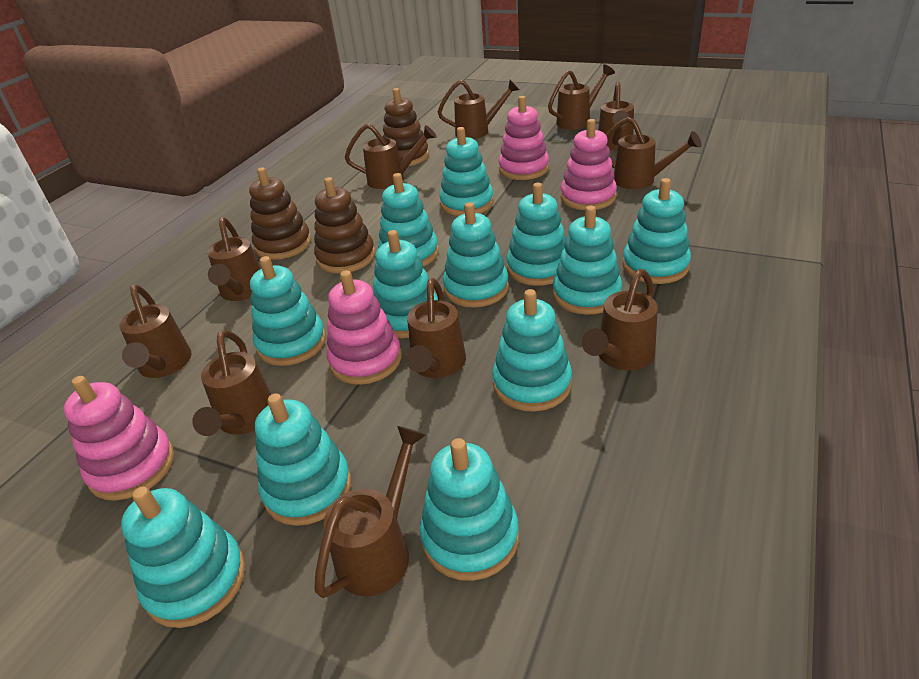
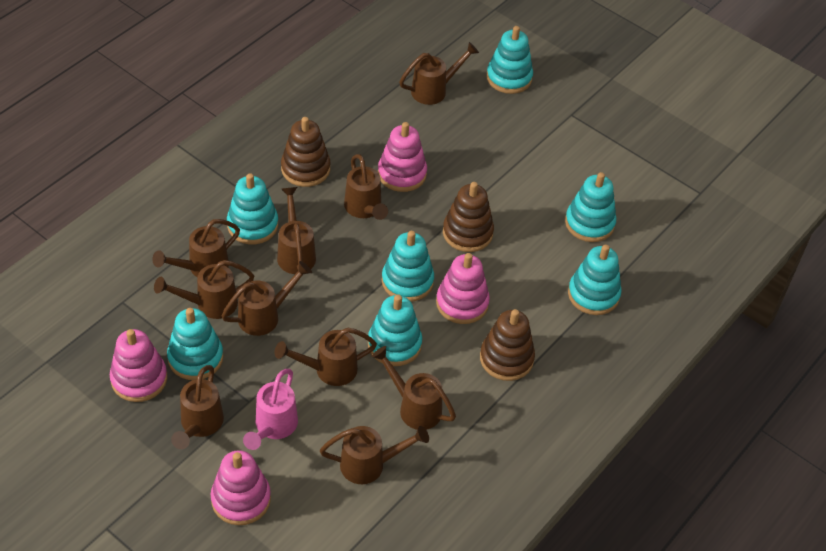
brown watering can: 11 -> 10
pink watering can: 0 -> 1
turquoise stacking toy: 12 -> 7

